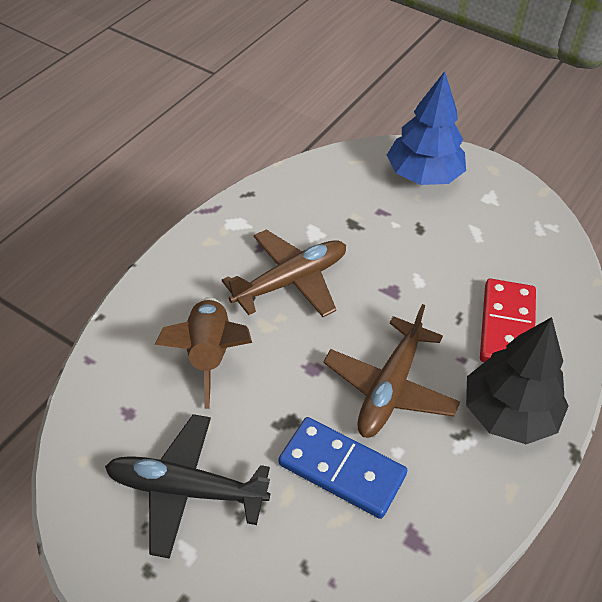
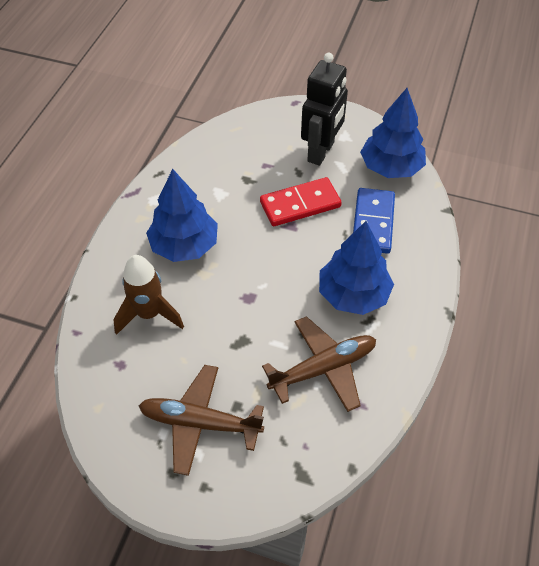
black plane: 1 -> 0
black robot: 0 -> 1
black tree: 1 -> 0
blue tree: 1 -> 3

